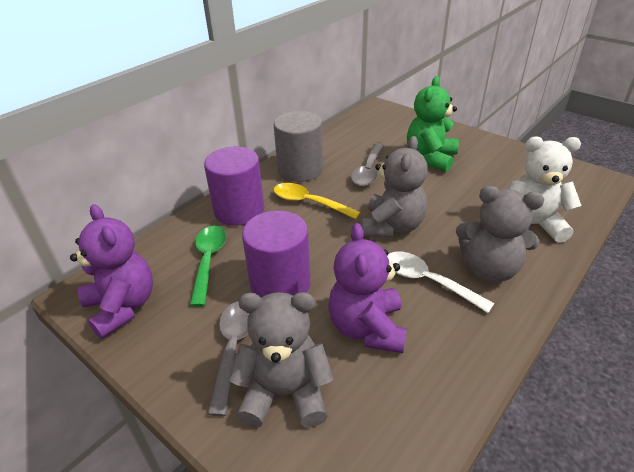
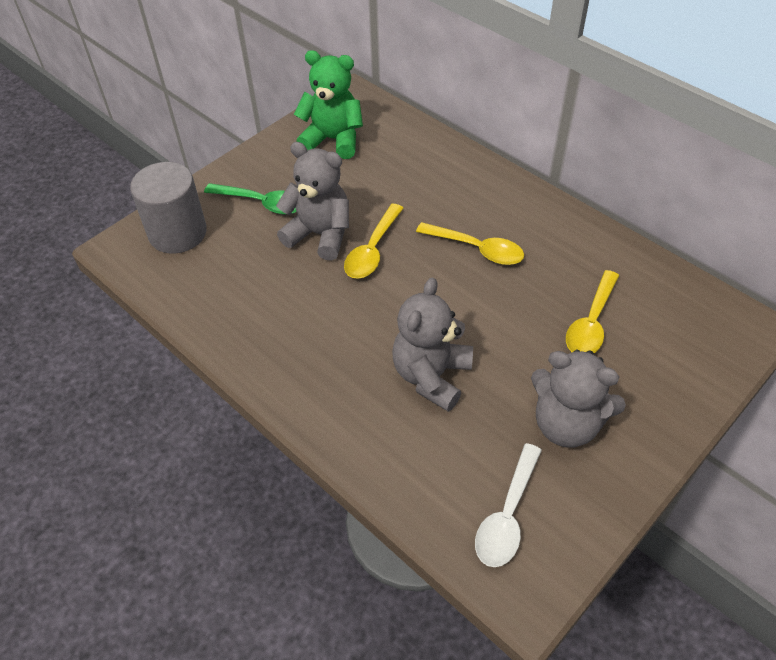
grey spoon: 2 -> 0
purple cylinder: 2 -> 0
purple teddy bear: 2 -> 0
white teddy bear: 1 -> 0
yellow spoon: 1 -> 3

